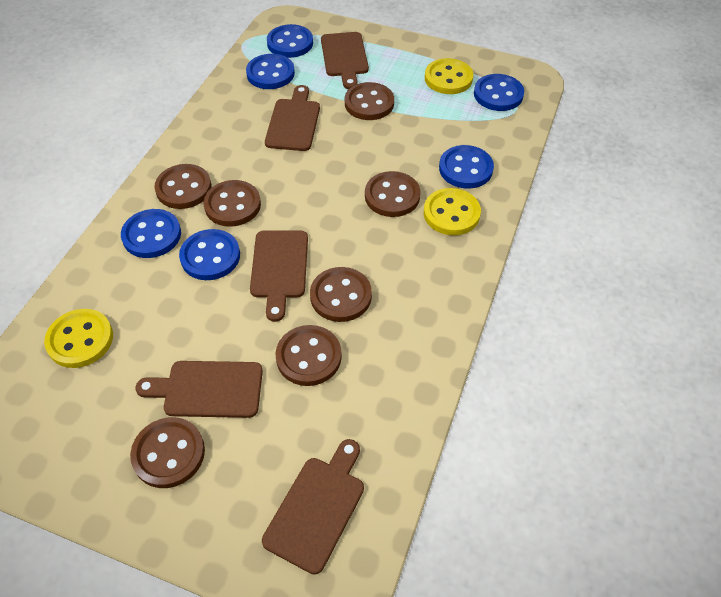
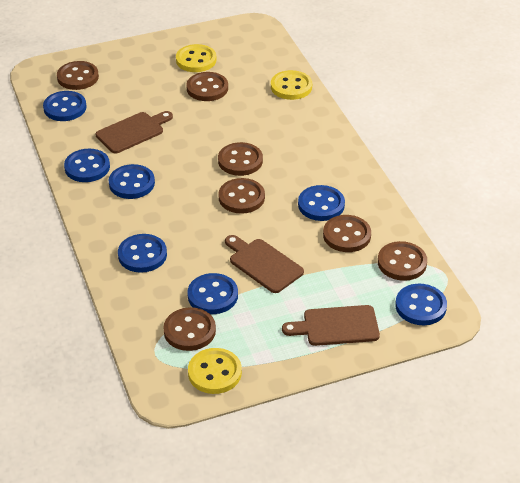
blue button: 6 -> 7
brown cutting board: 5 -> 3

